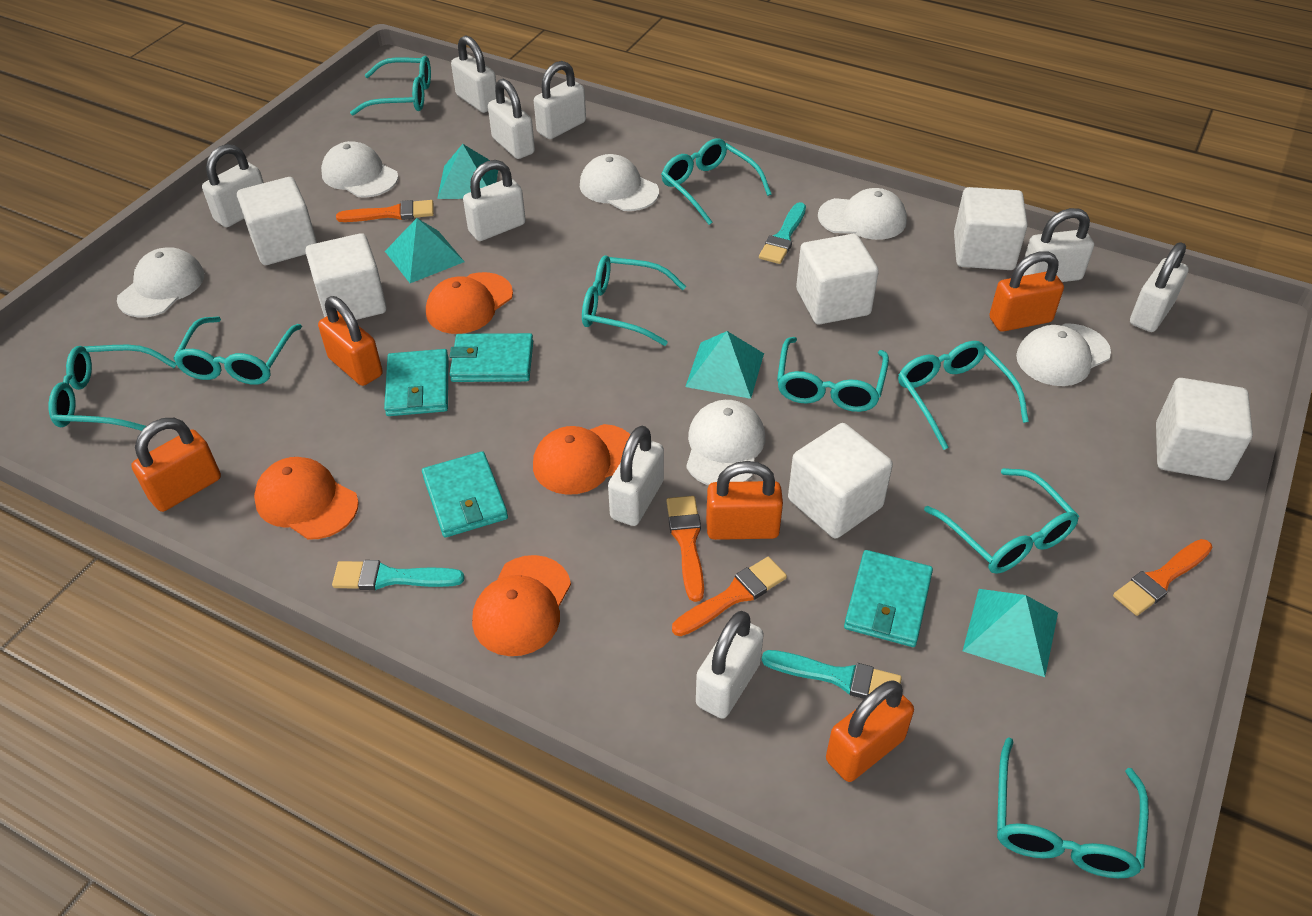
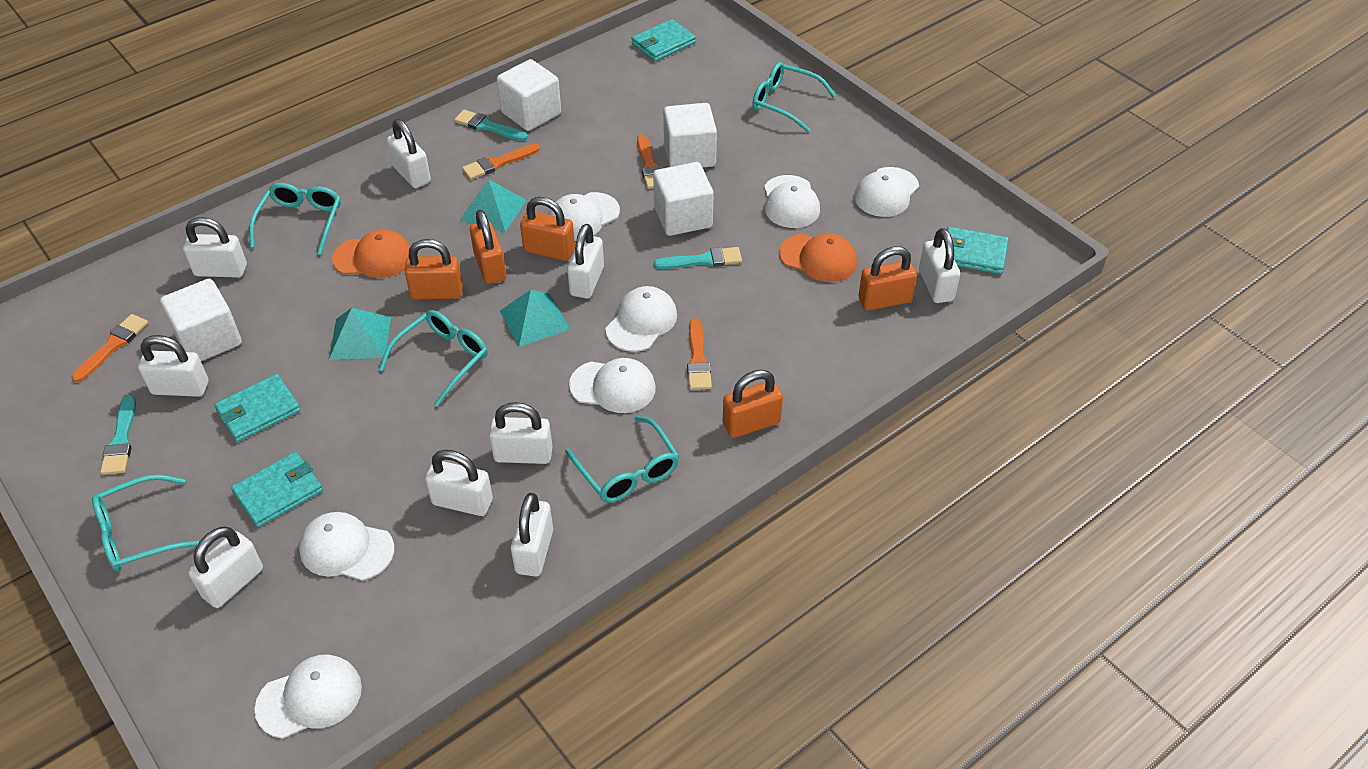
orange cap: 4 -> 2
turquoise glasses: 9 -> 5
turquoise pyramid: 4 -> 3
white cap: 6 -> 7
white cube: 6 -> 4

